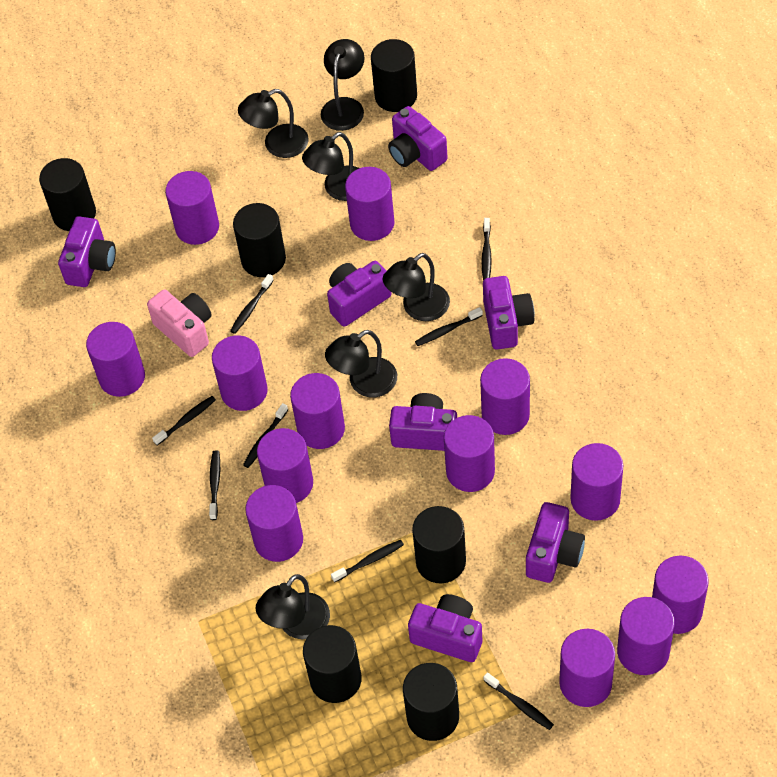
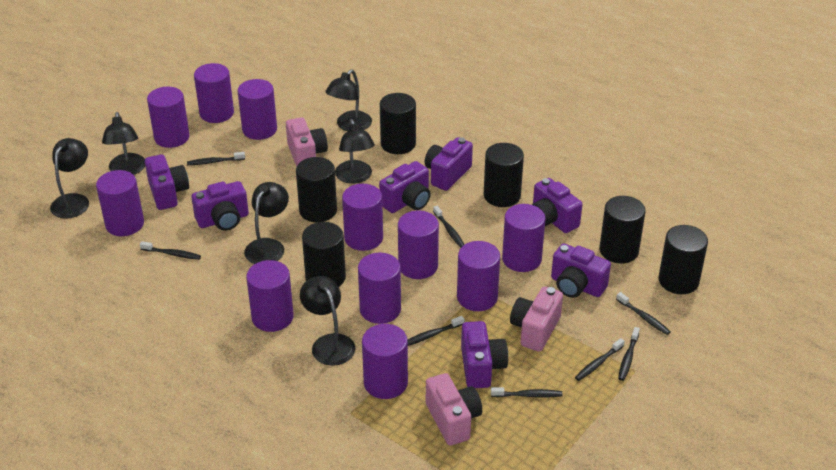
pink camera: 1 -> 3
purple cylinder: 13 -> 11

